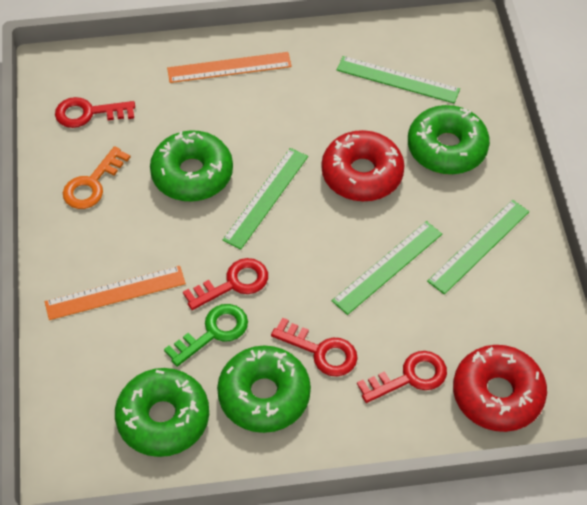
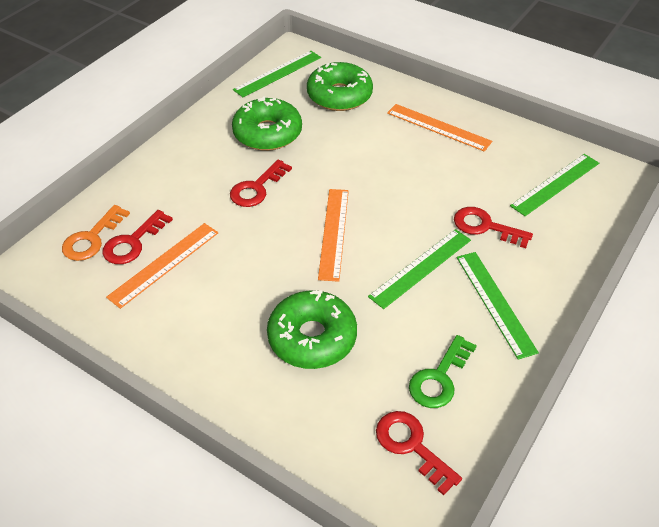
green donut: 4 -> 3
orange ruler: 2 -> 3
red donut: 2 -> 0

